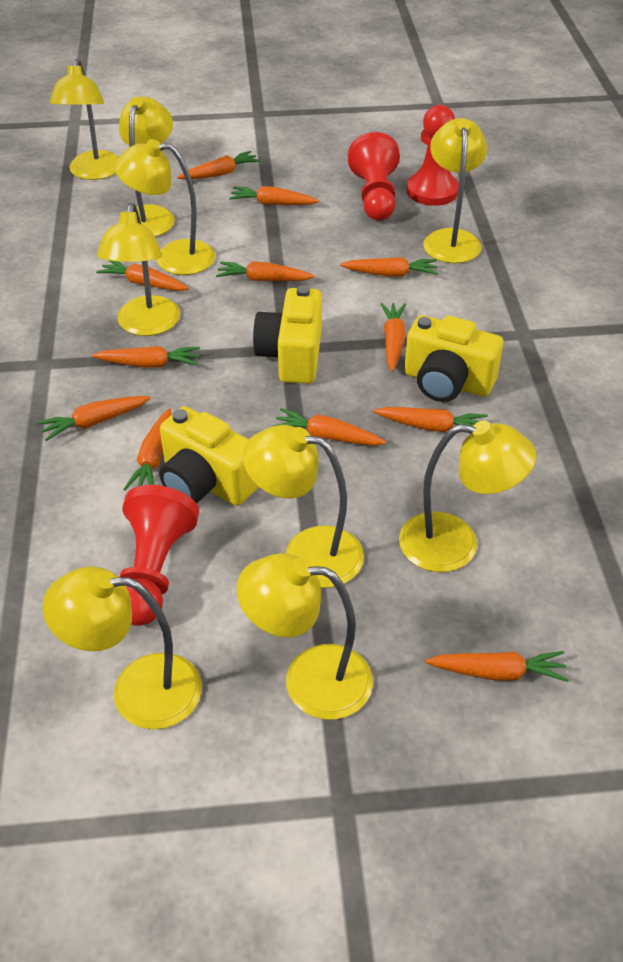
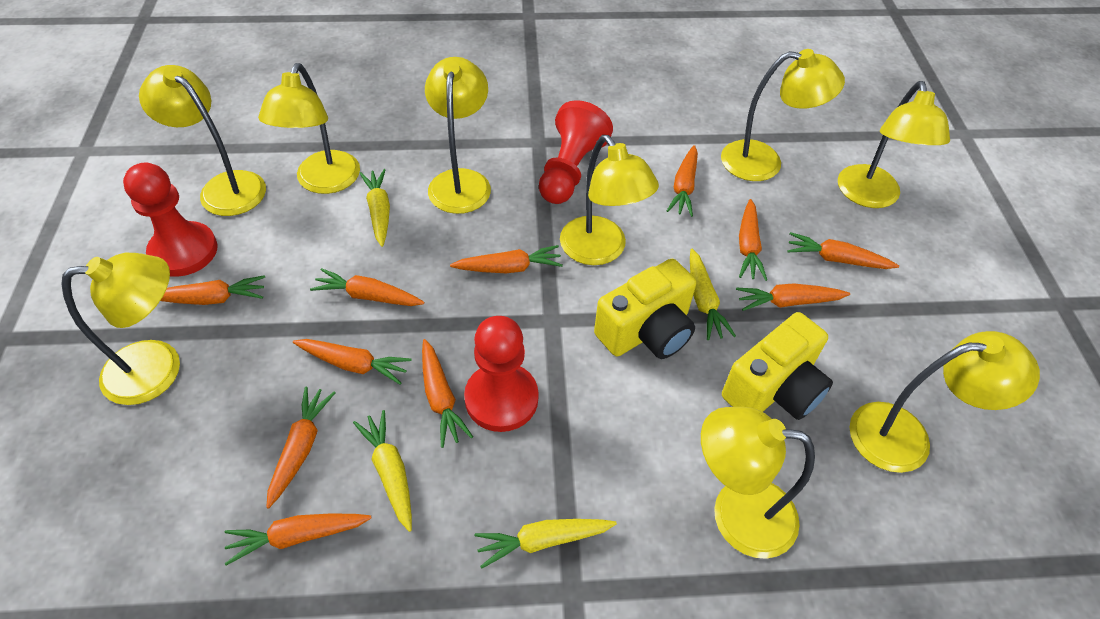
orange carrot: 12 -> 11
yellow camera: 3 -> 2
yellow carrot: 0 -> 4

